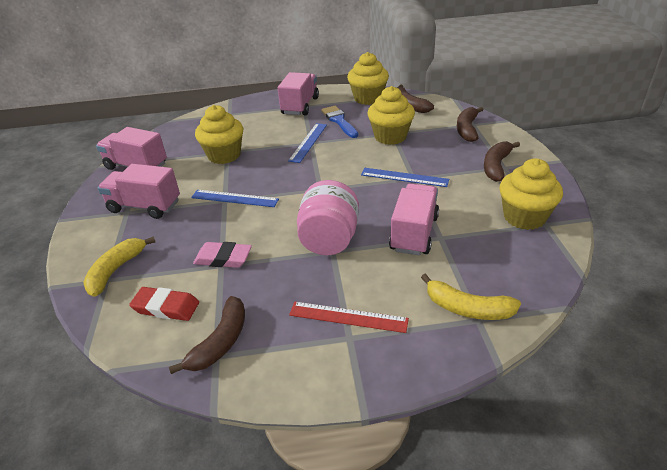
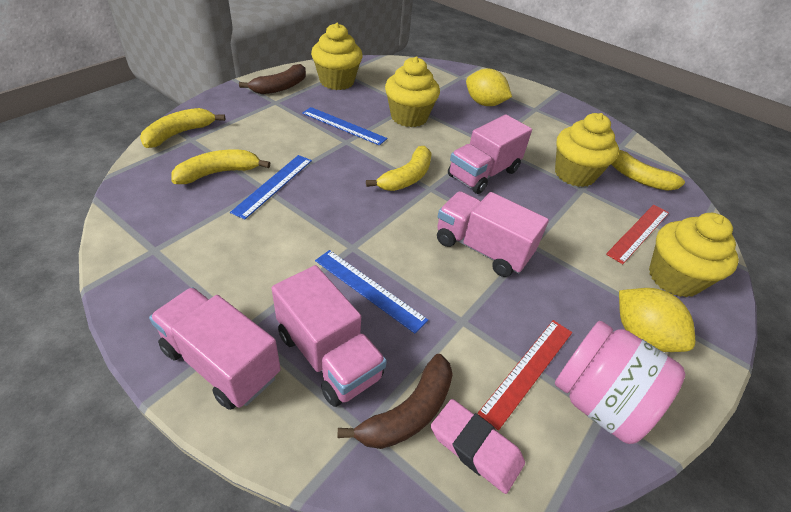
blue brush: 1 -> 0
brown banana: 4 -> 2
red eraser: 1 -> 0
red ruler: 1 -> 2
yellow banana: 2 -> 4
yellow lemon: 0 -> 2

